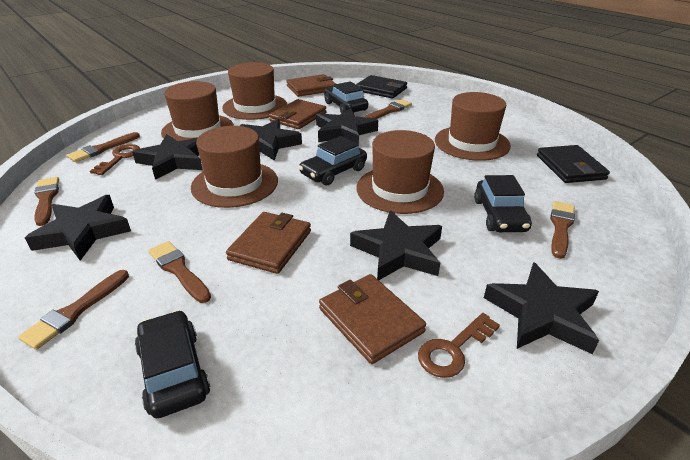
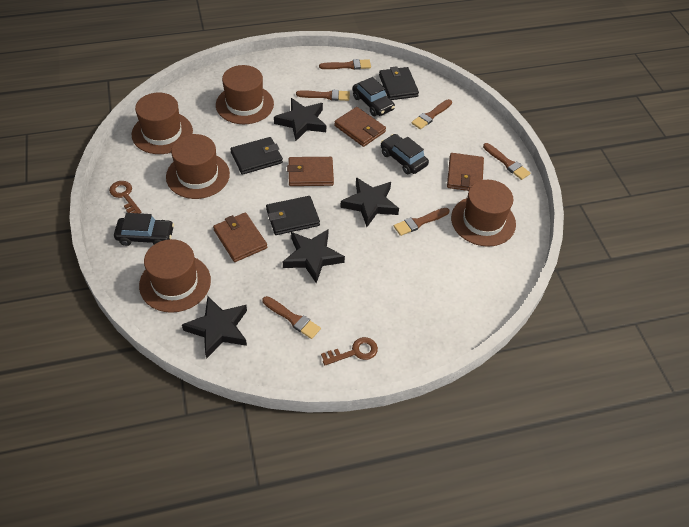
black car: 4 -> 3
black star: 6 -> 4
black wallet: 2 -> 3

